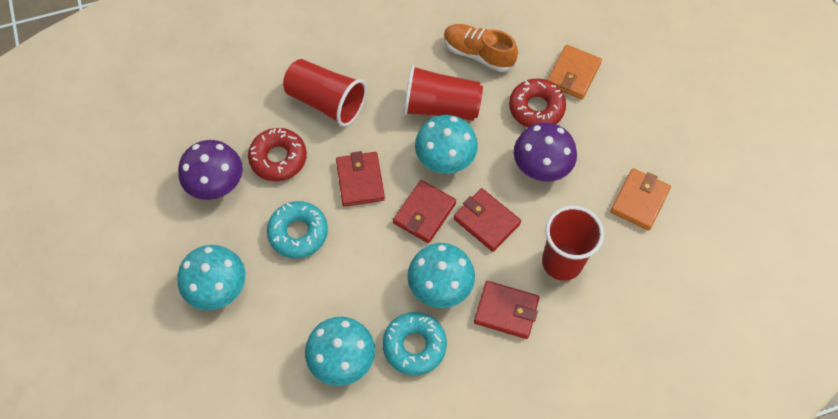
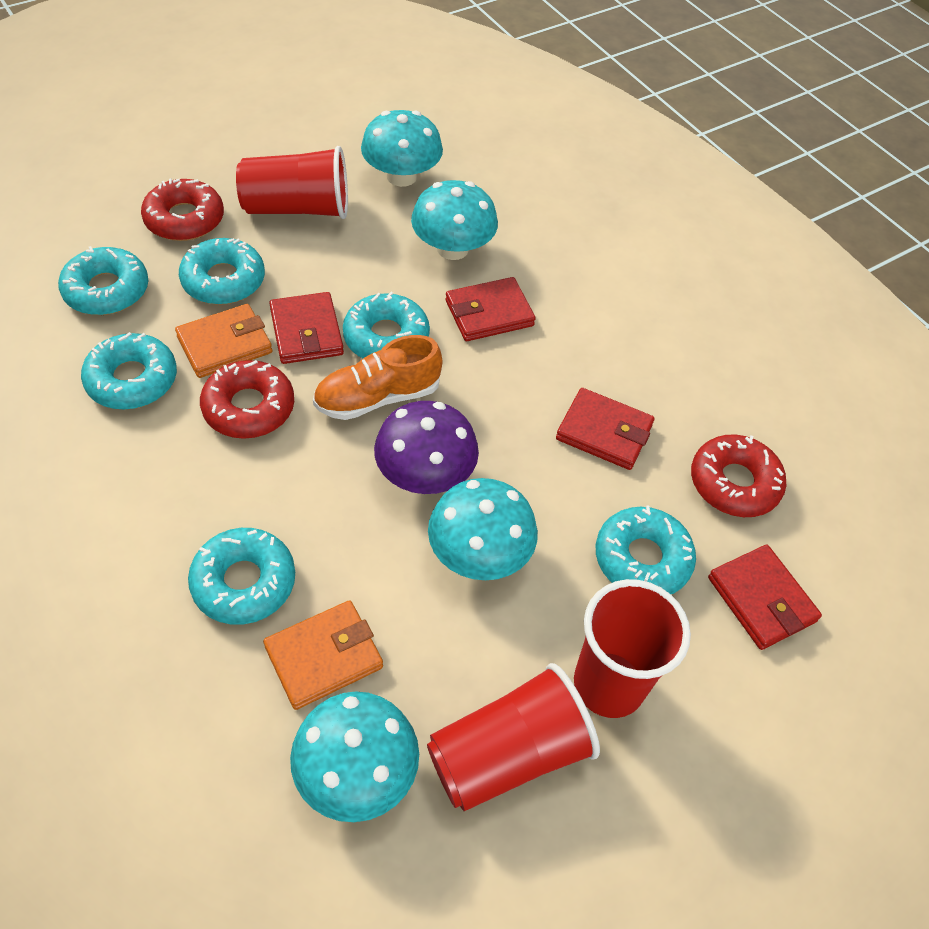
purple mushroom: 2 -> 1
red donut: 2 -> 3
turquoise donut: 2 -> 6

